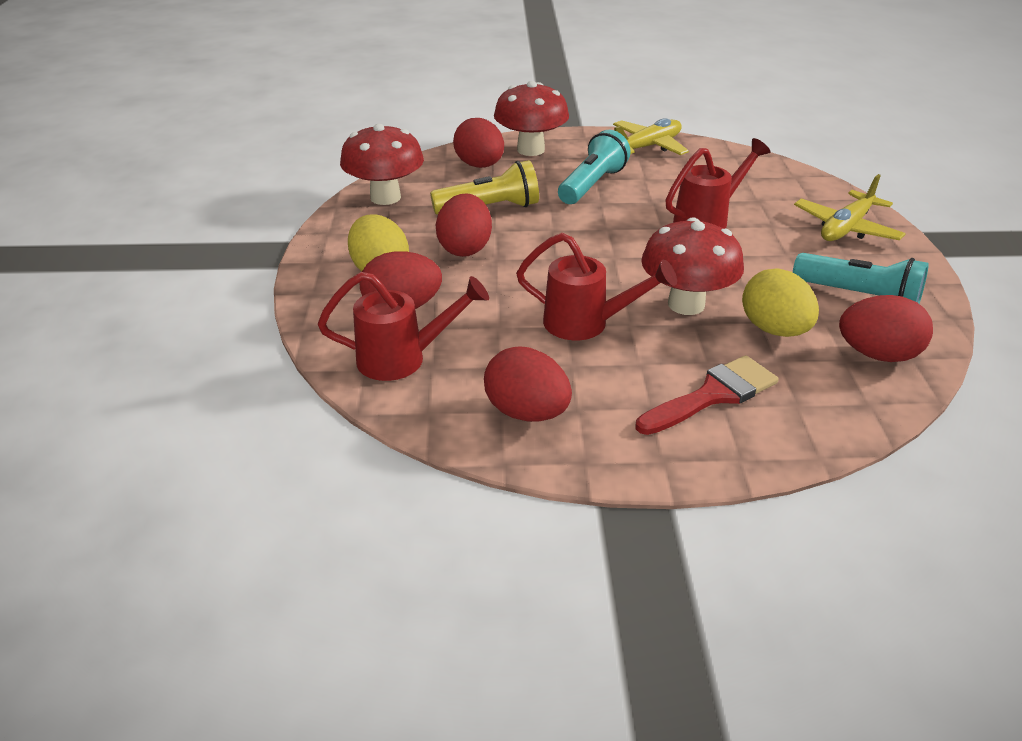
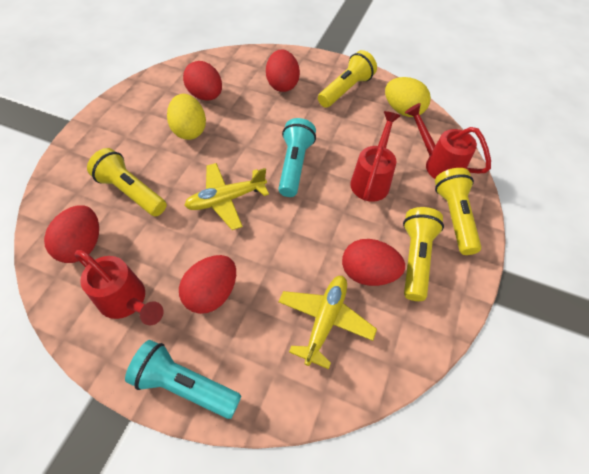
red brush: 1 -> 0
red mushroom: 3 -> 0
yellow flashlight: 1 -> 4

